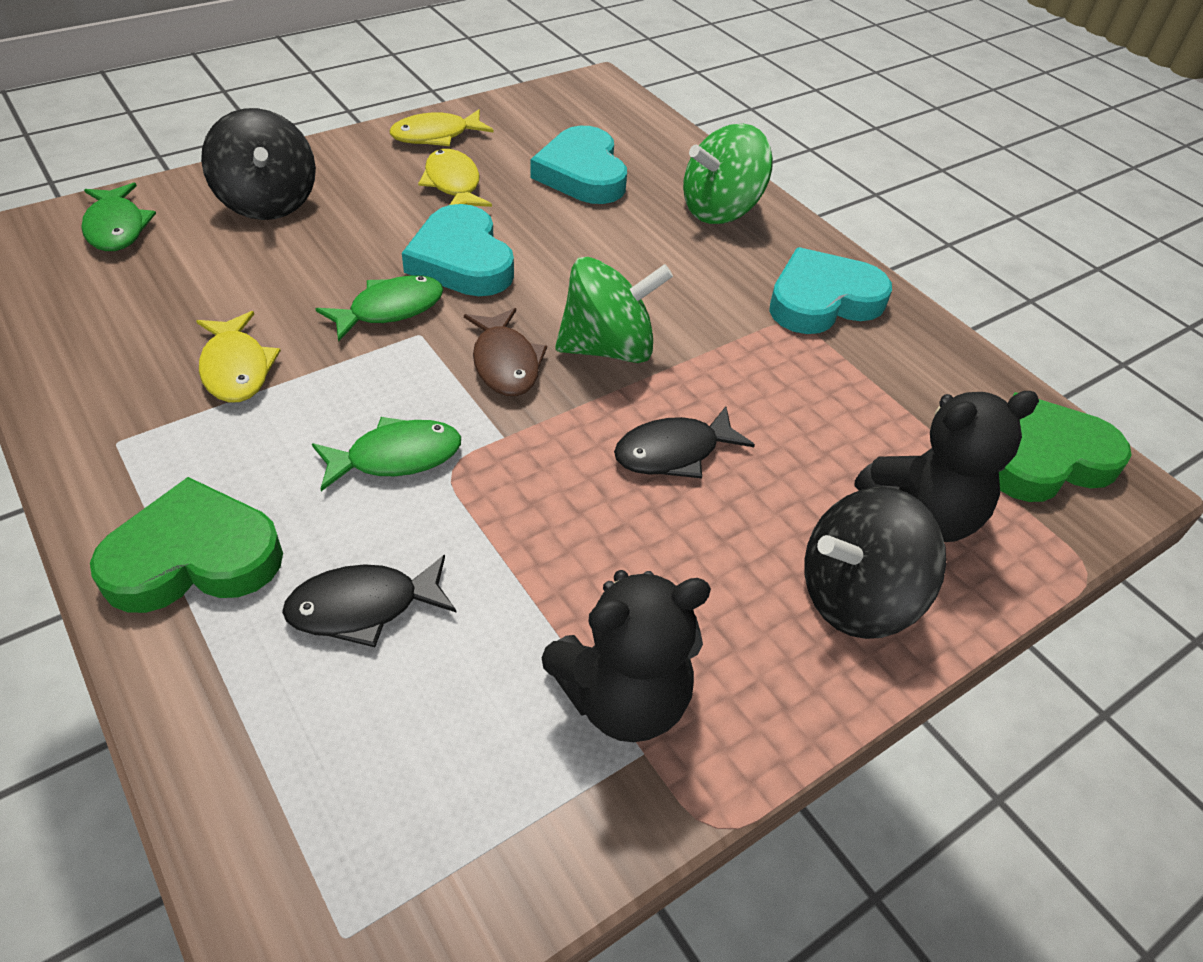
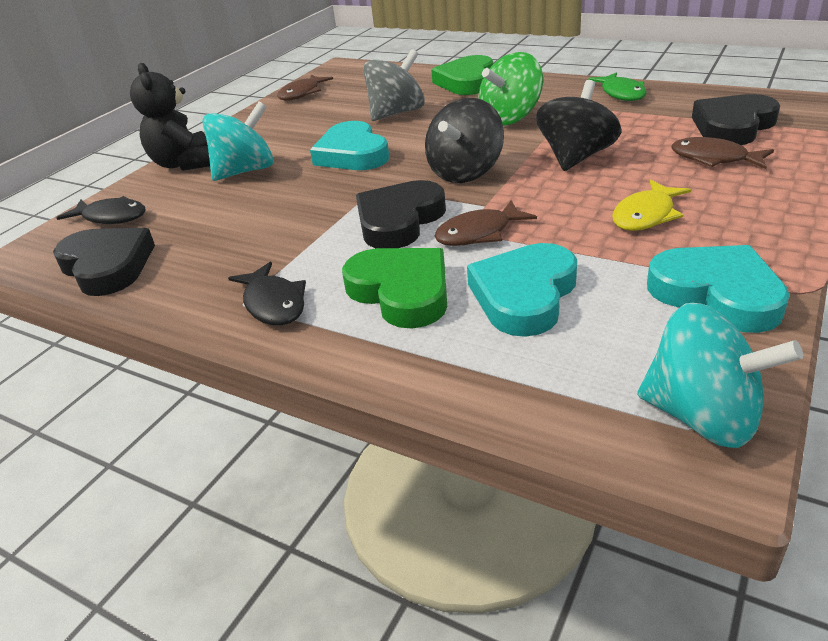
black heart: 0 -> 3
black teddy bear: 2 -> 1
brown fish: 1 -> 3
green fish: 3 -> 1
green spinning top: 2 -> 1
grey spinning top: 0 -> 1
turquoise spinning top: 0 -> 2
yellow fish: 3 -> 1

